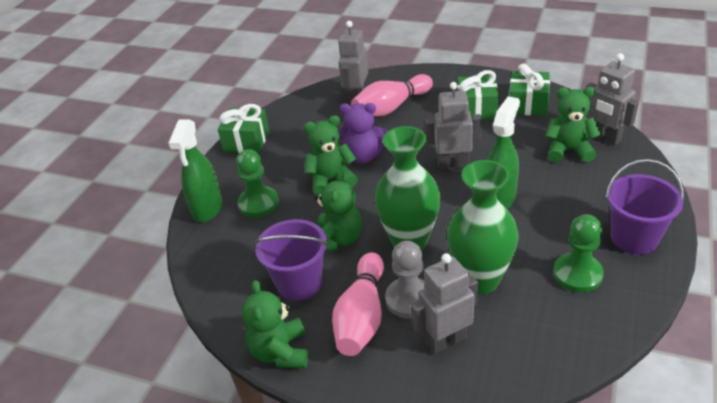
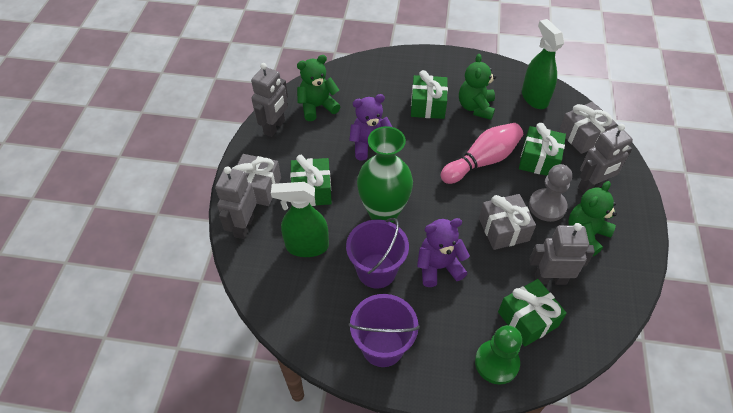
green gift: 3 -> 4
green pawn: 2 -> 1
green teddy bear: 4 -> 3
green vase: 2 -> 1
grey gift: 0 -> 3
pink bowling pin: 2 -> 1
purple teddy bear: 1 -> 2

